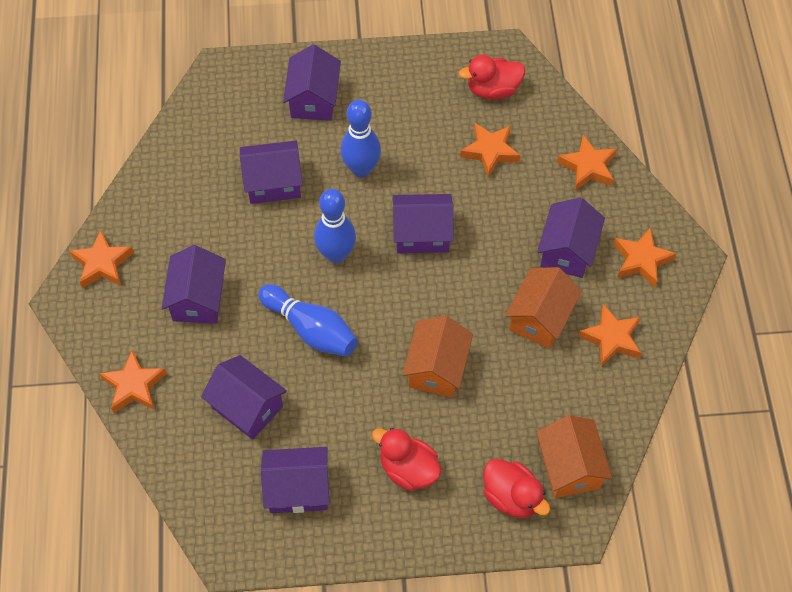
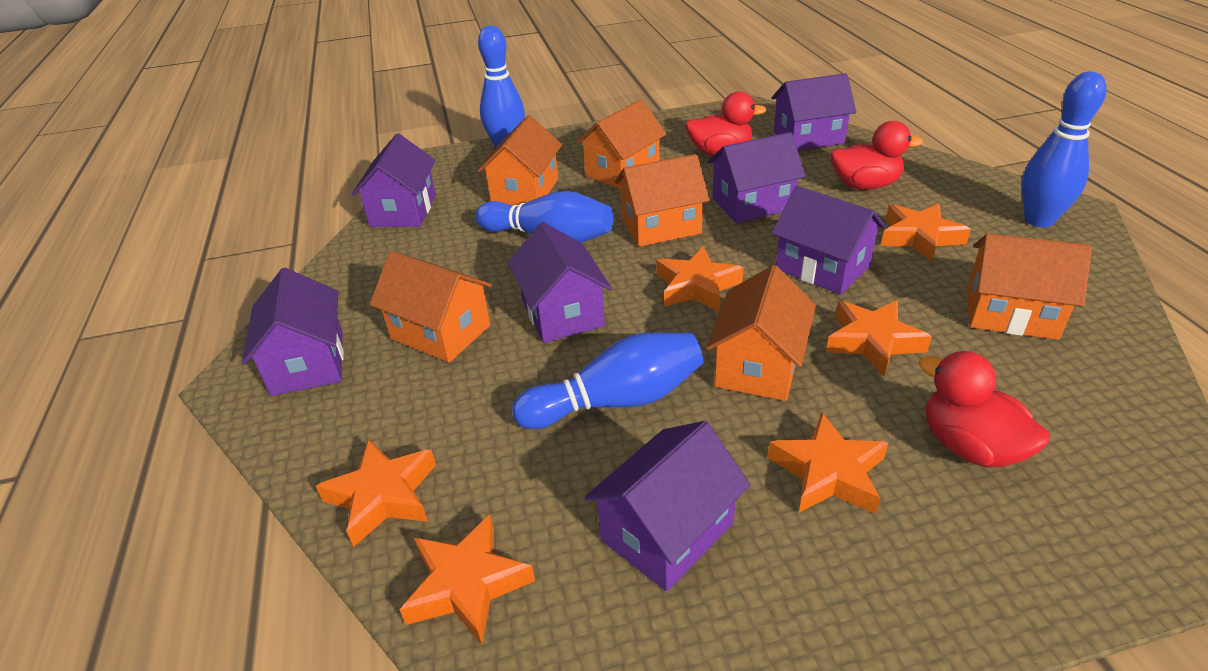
blue bowling pin: 3 -> 4
orange house: 3 -> 6

